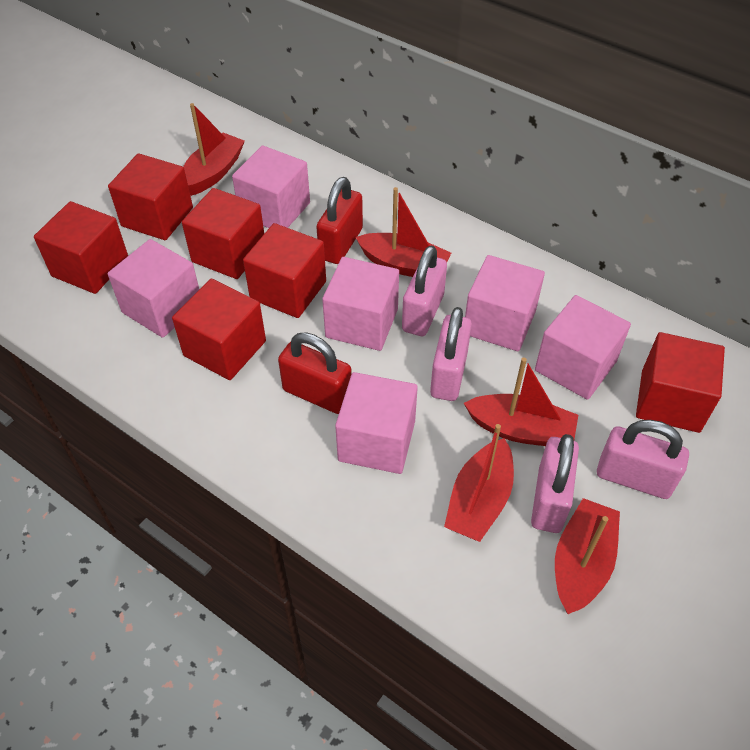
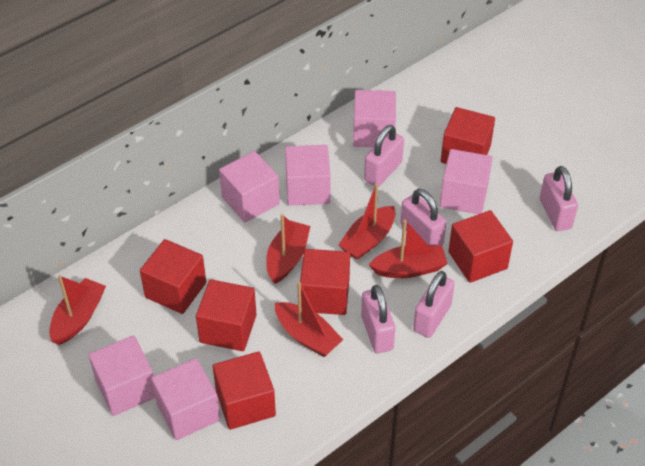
pink padlock: 4 -> 5
red padlock: 2 -> 0

